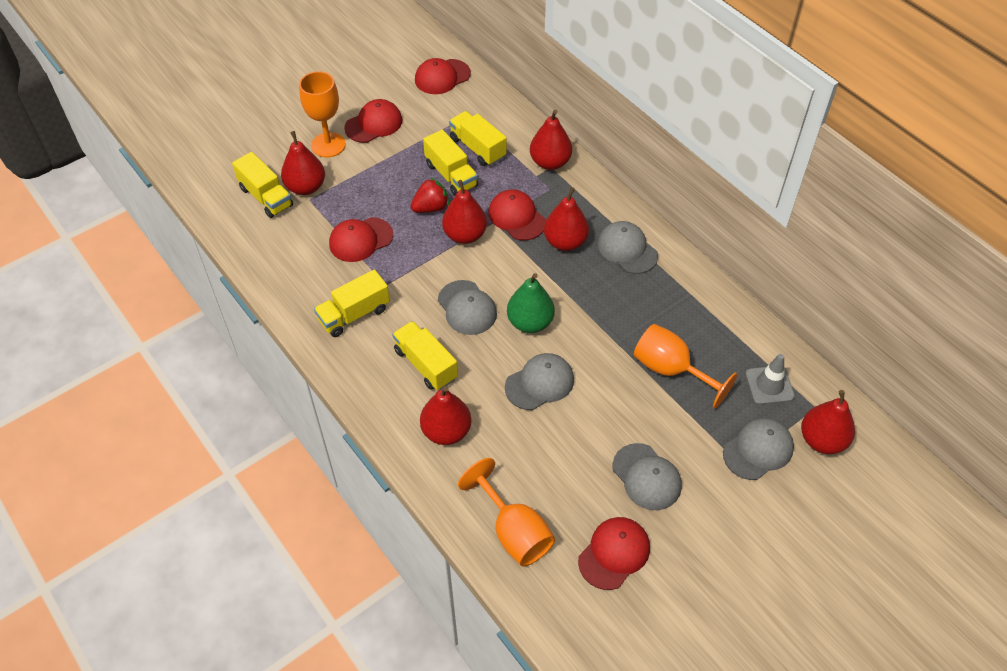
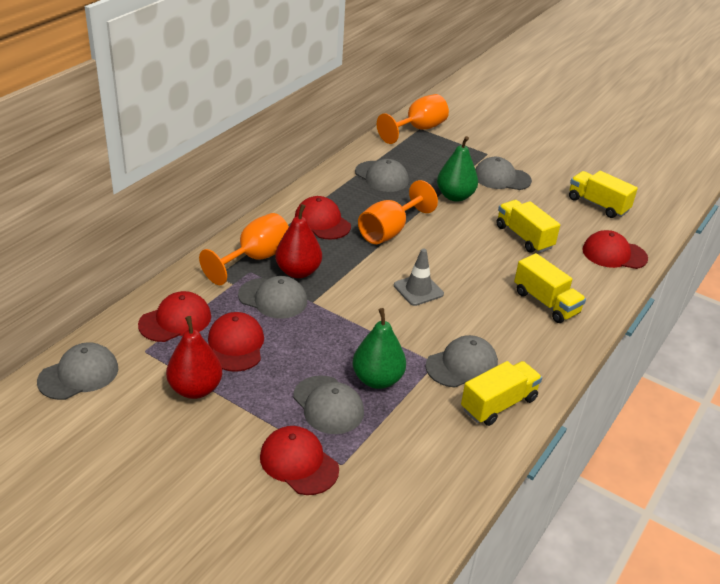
green pear: 1 -> 2
grey cap: 5 -> 6
red pear: 6 -> 2
red strawberry: 1 -> 0
yellow truck: 5 -> 4

